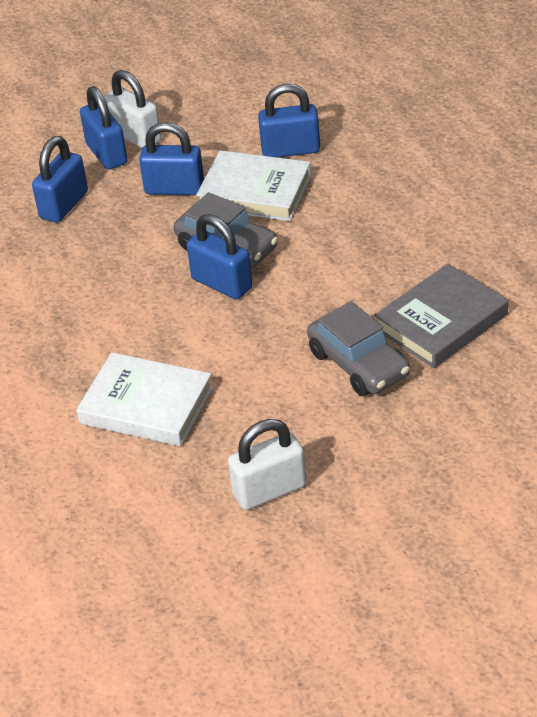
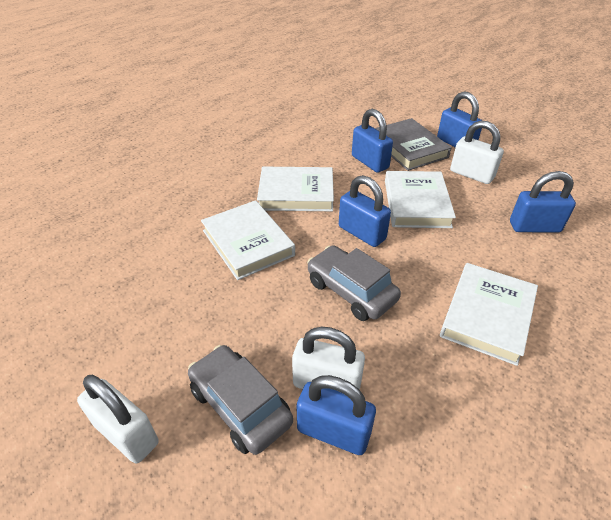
white book: 2 -> 4
white padlock: 2 -> 3

